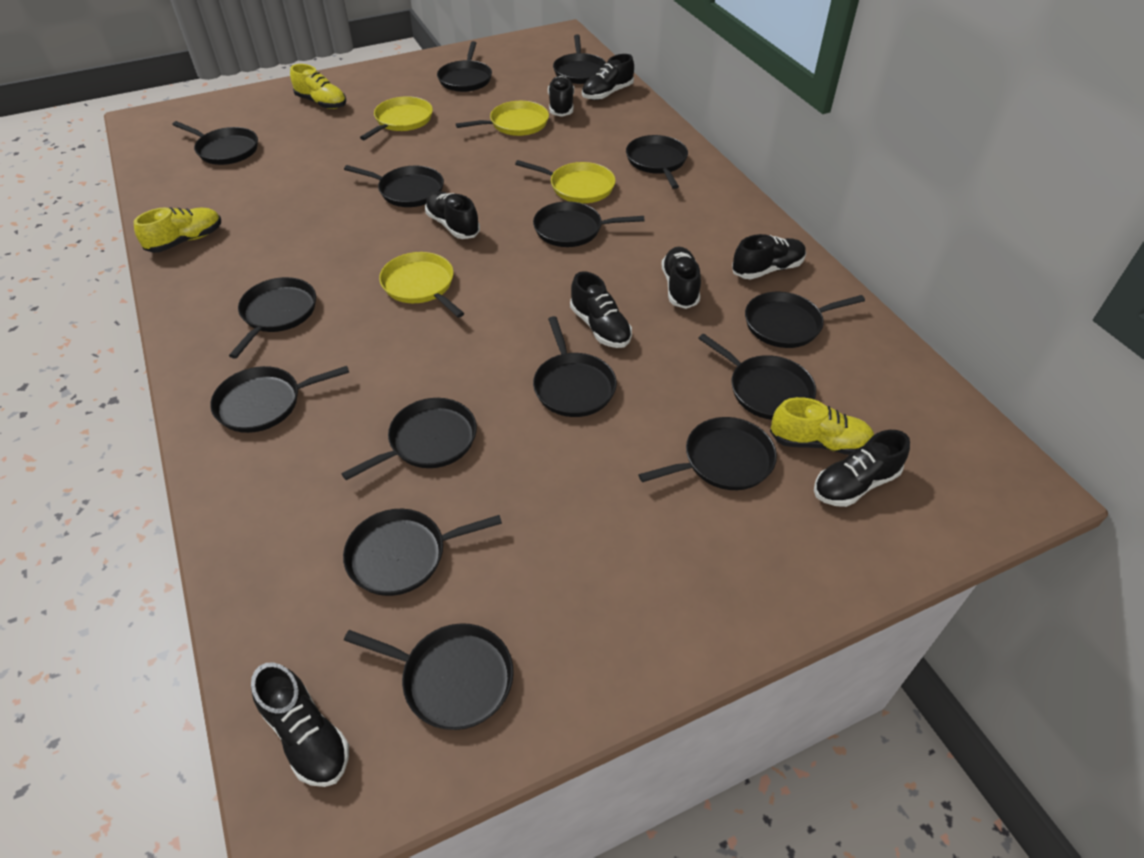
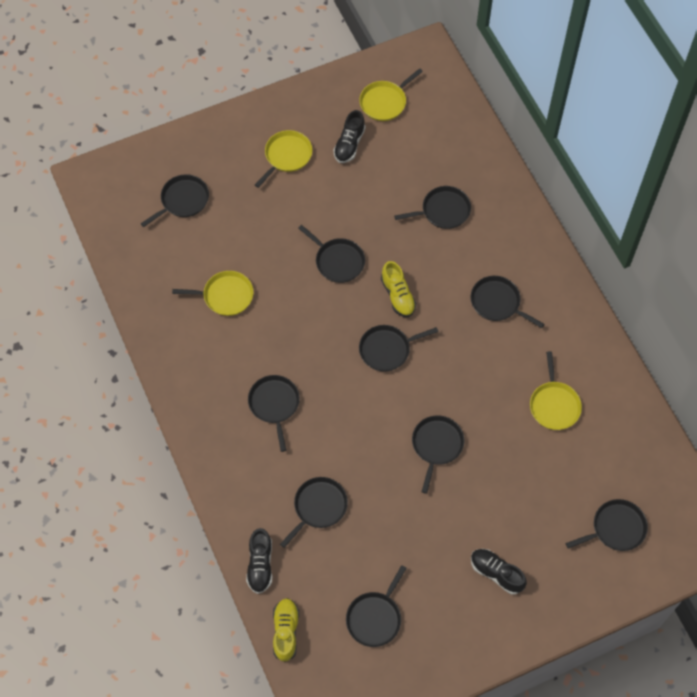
black pan: 15 -> 10
black shoe: 8 -> 3
yellow shoe: 3 -> 2

